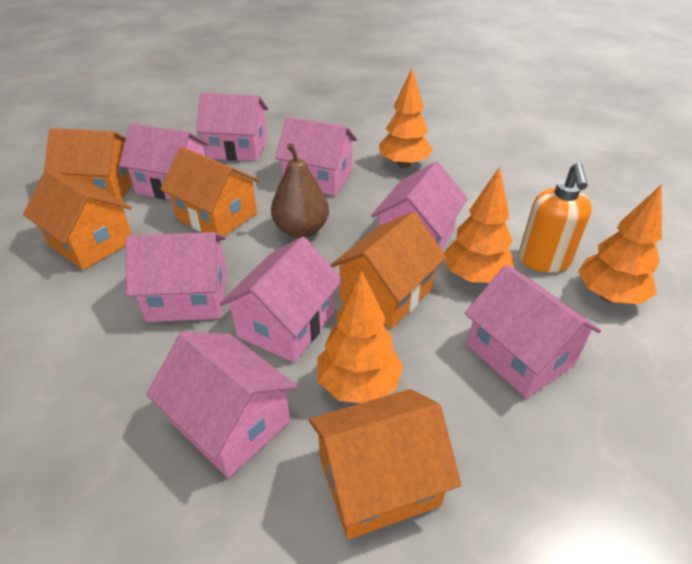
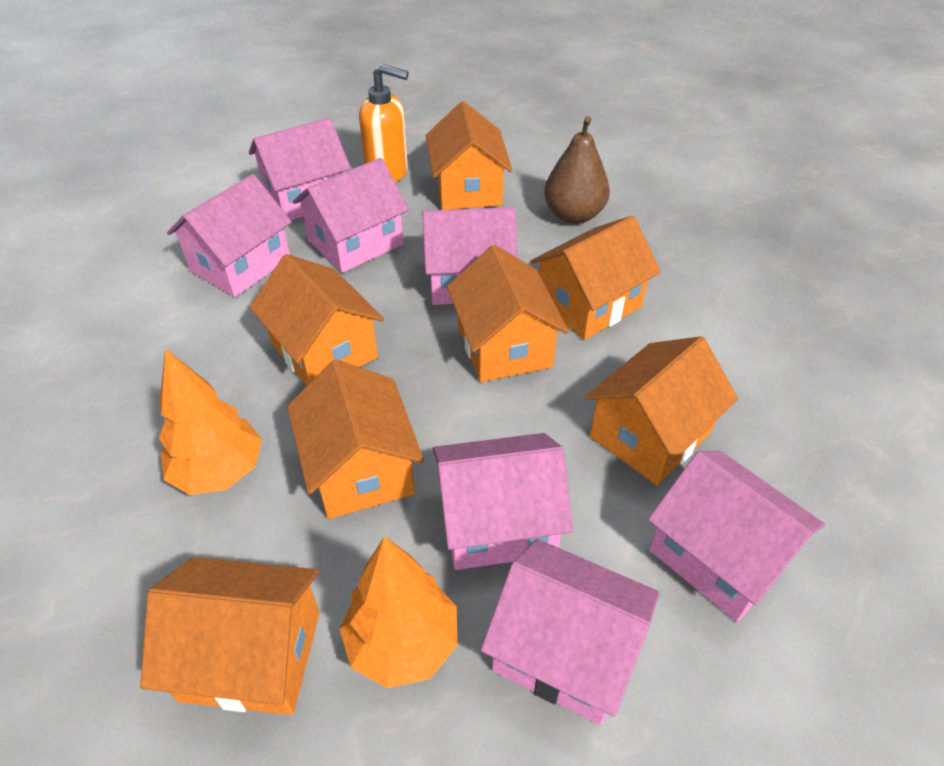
orange house: 5 -> 7
orange tree: 4 -> 2
pink house: 8 -> 7

